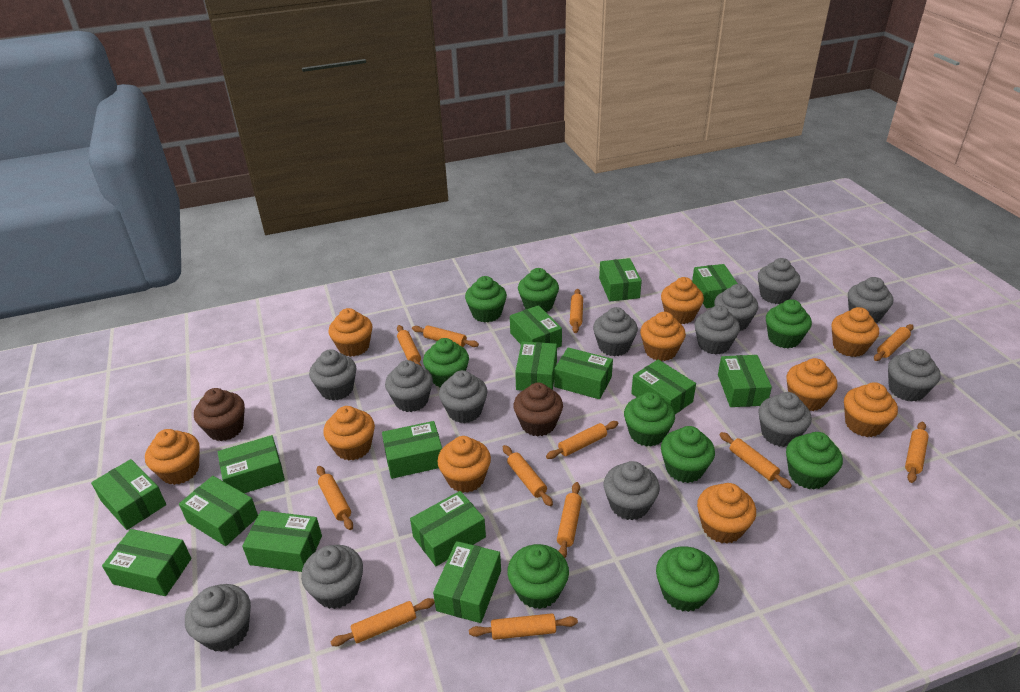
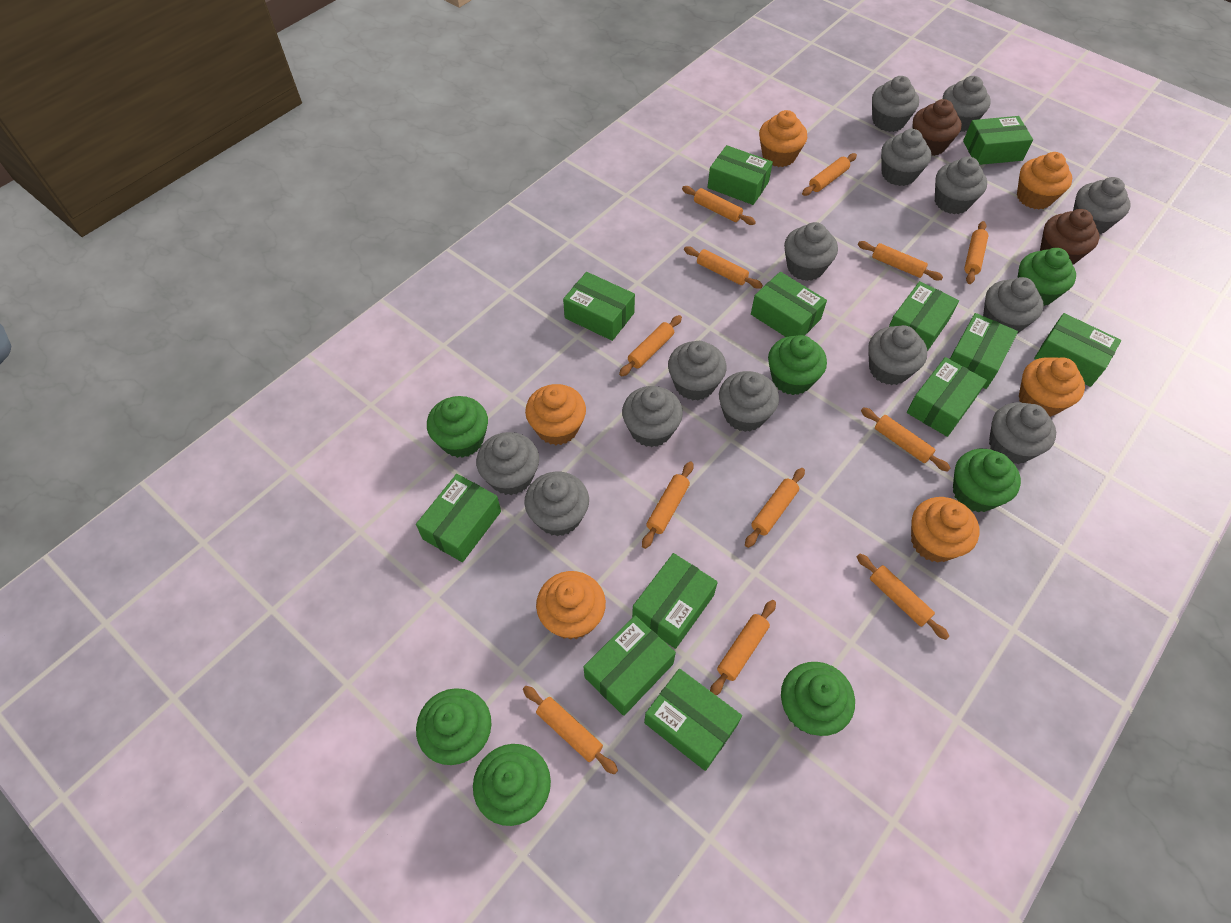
green box: 15 -> 12
green cupcake: 9 -> 7
grey cupcake: 13 -> 14
orange cupcake: 10 -> 6

